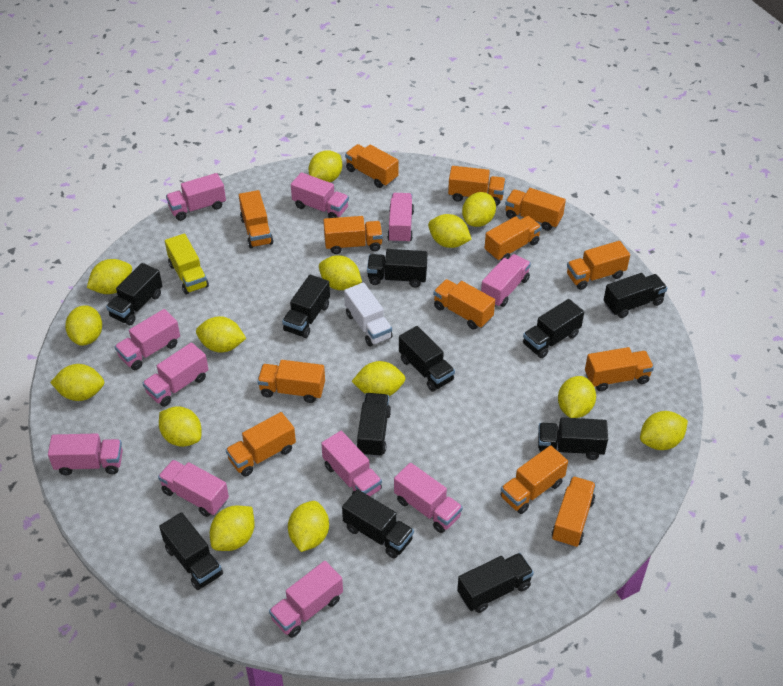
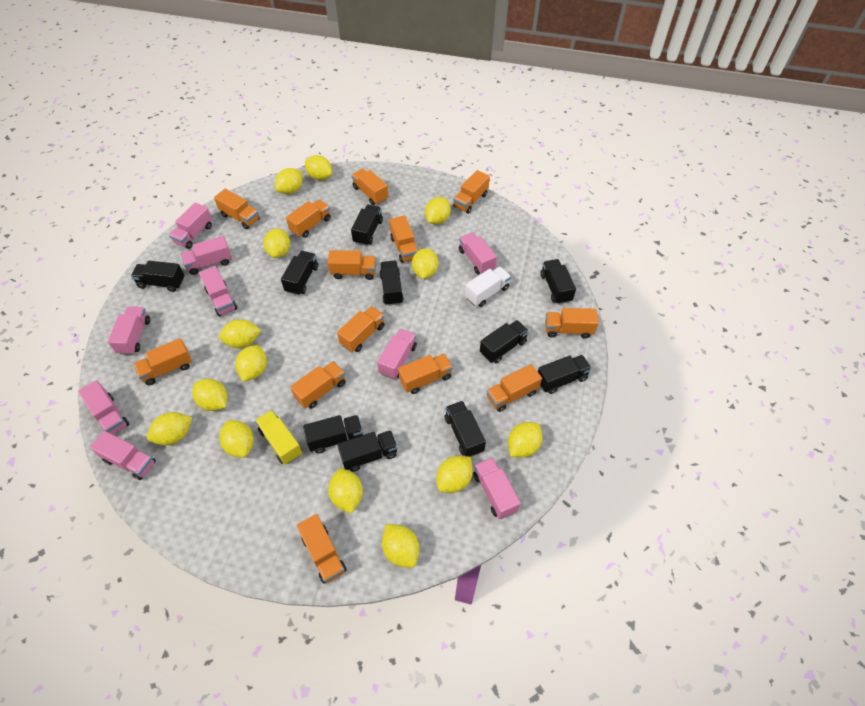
black truck: 11 -> 10
pink truck: 11 -> 9

